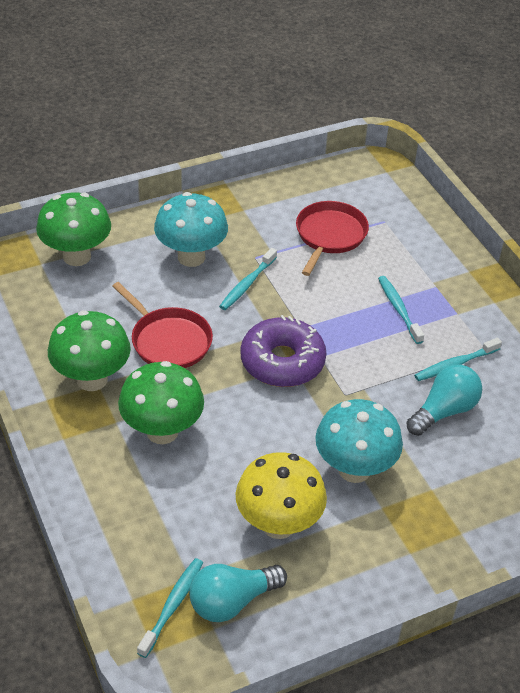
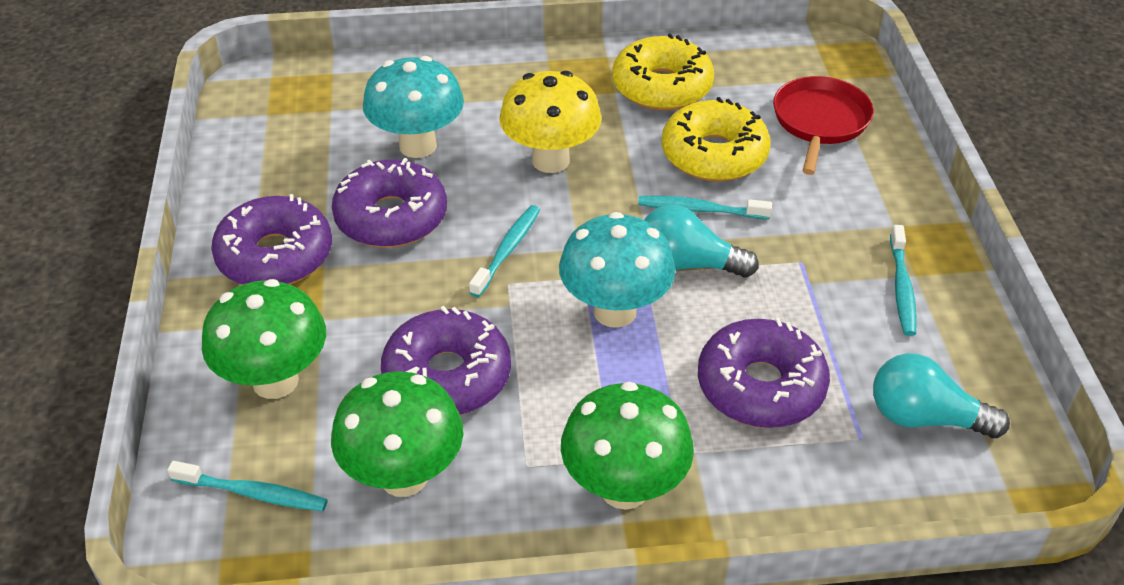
purple donut: 1 -> 4
red pan: 2 -> 1
yellow donut: 0 -> 2

